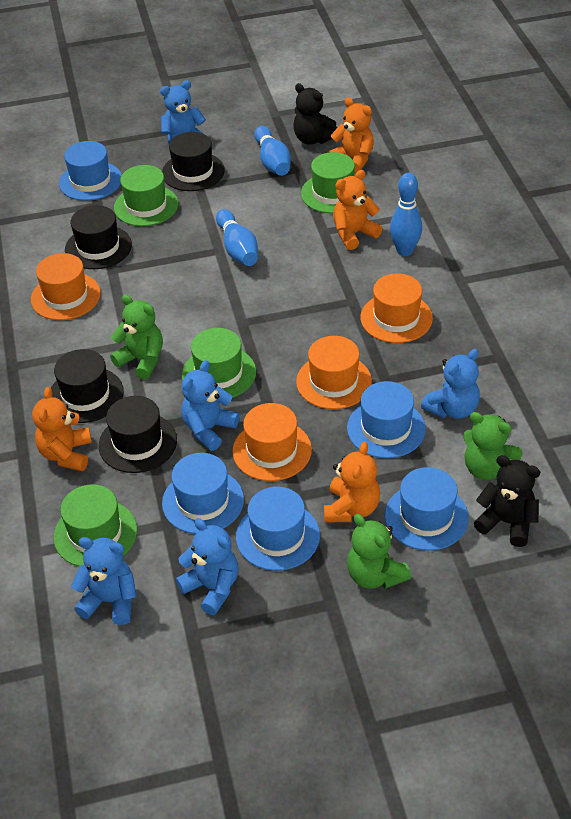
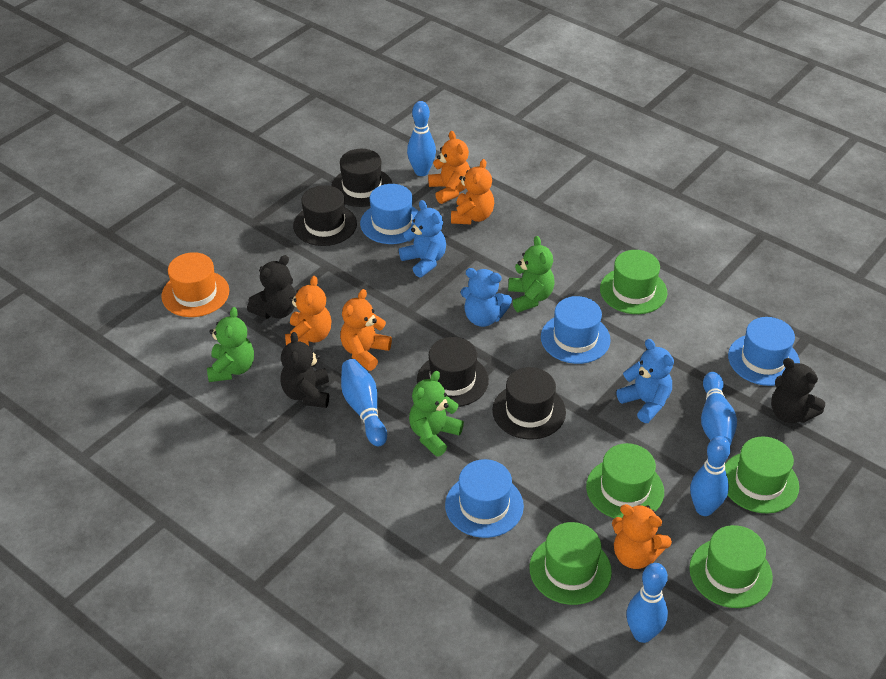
black teddy bear: 2 -> 3
blue bowling pin: 3 -> 5
blue hat: 5 -> 4
blue teddy bear: 5 -> 3
green hat: 4 -> 5
orange hat: 4 -> 1
orange teddy bear: 4 -> 5

